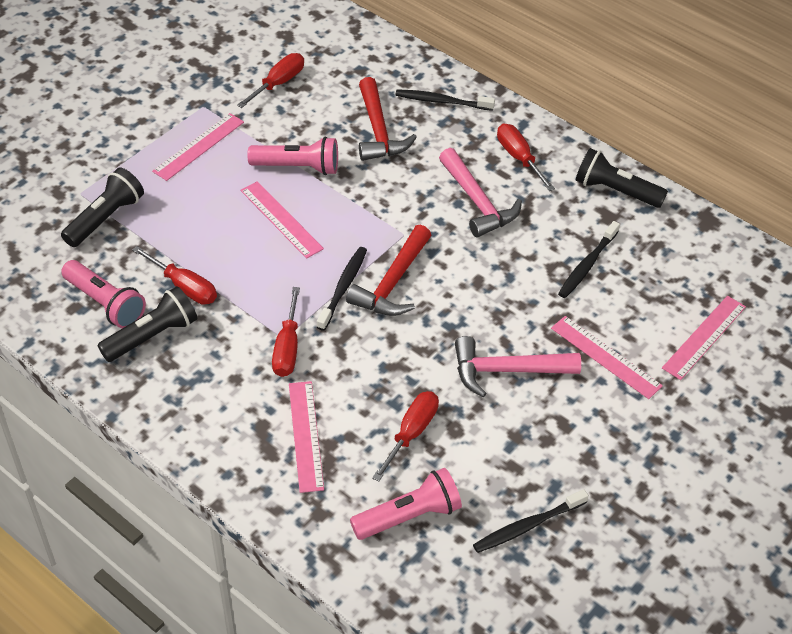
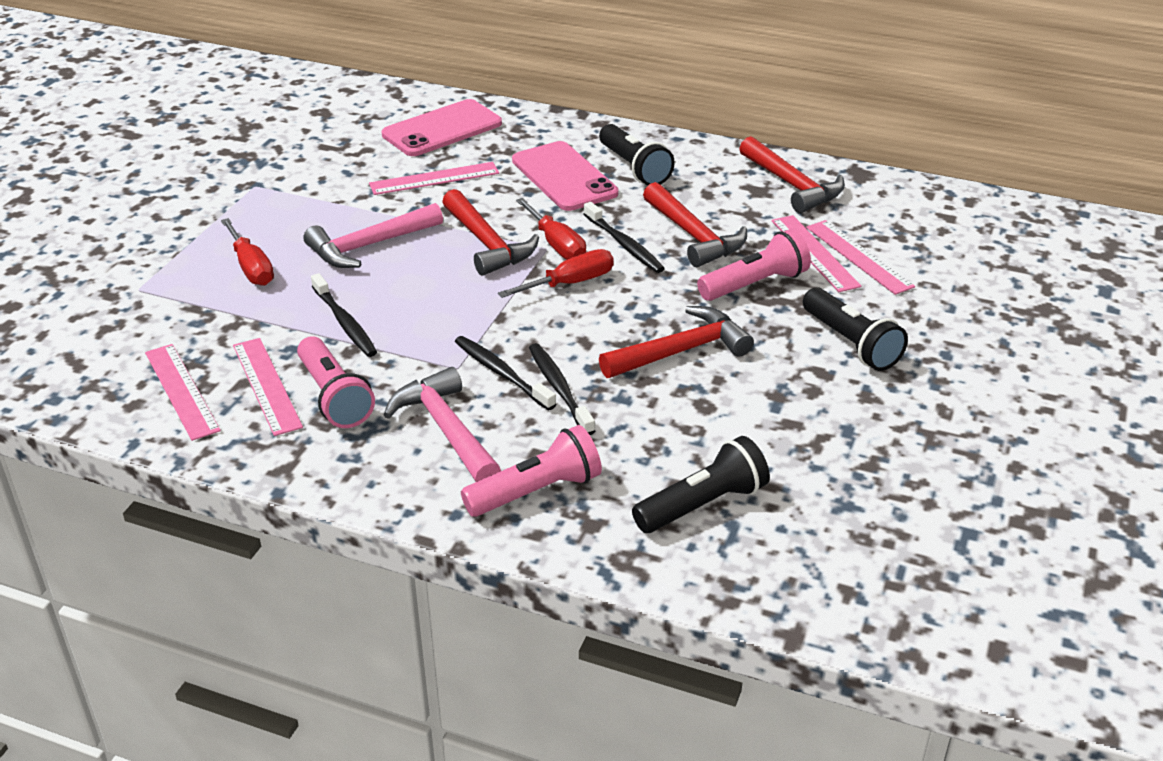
pink phone: 0 -> 2
red hammer: 2 -> 4
red screwdriver: 5 -> 3

